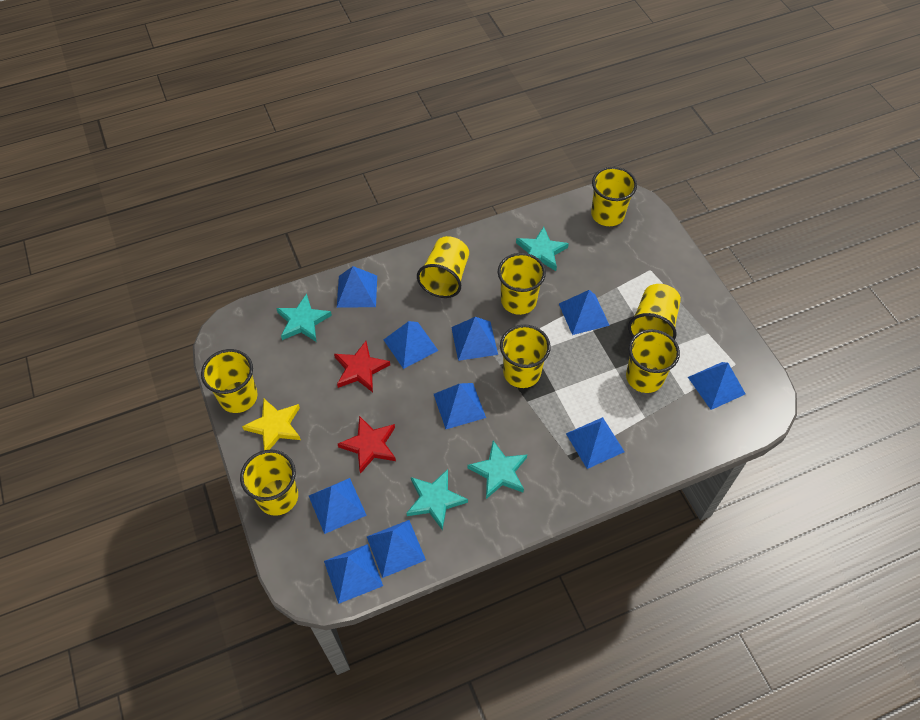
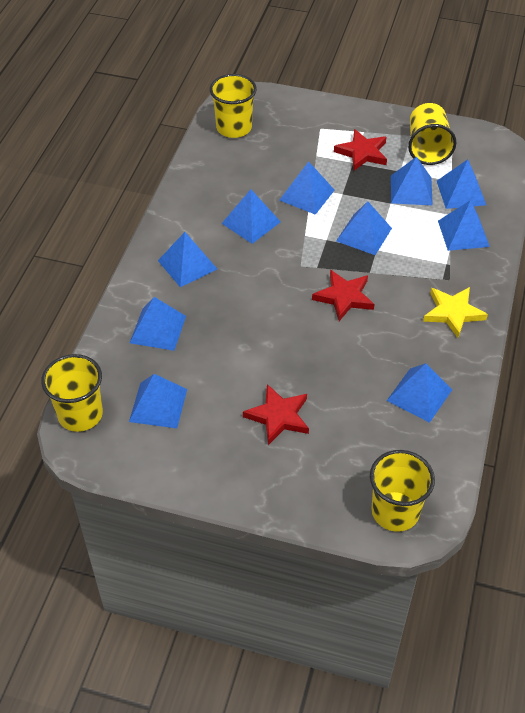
red star: 2 -> 3
turquoise star: 4 -> 0
yellow cup: 8 -> 4

